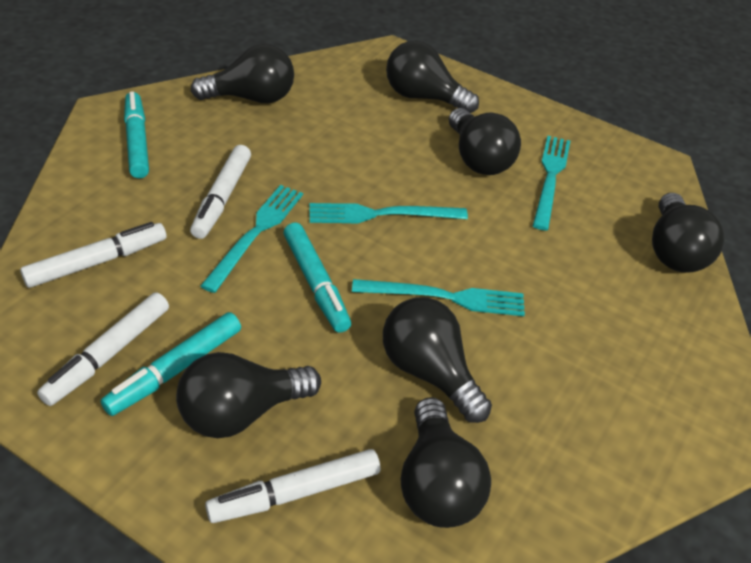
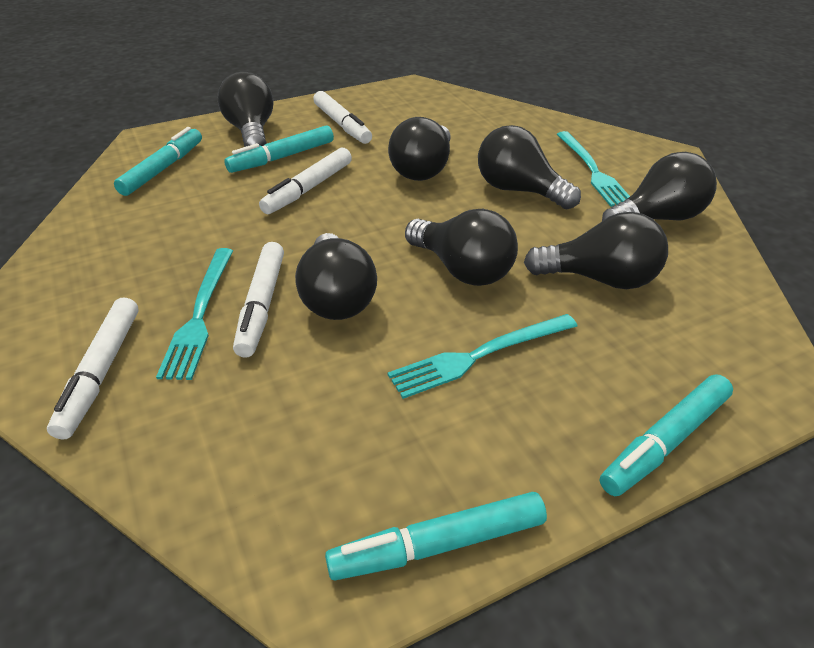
turquoise fork: 4 -> 3
turquoise marker: 3 -> 4

